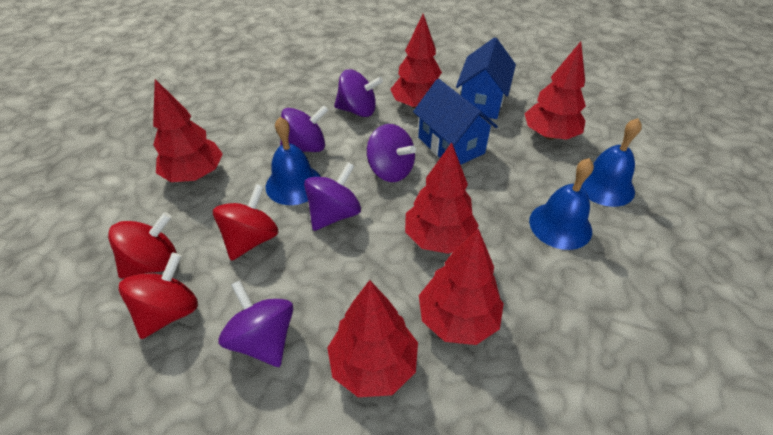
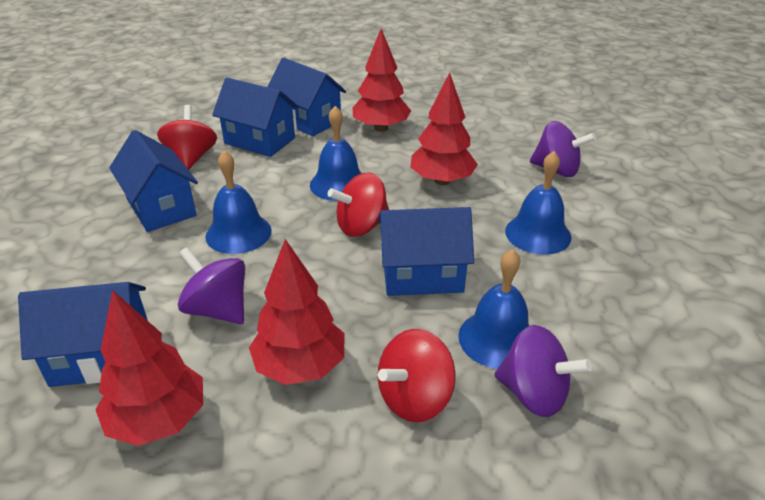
blue bell: 3 -> 4
blue house: 2 -> 5
purple spinning top: 5 -> 3
red tree: 6 -> 4

